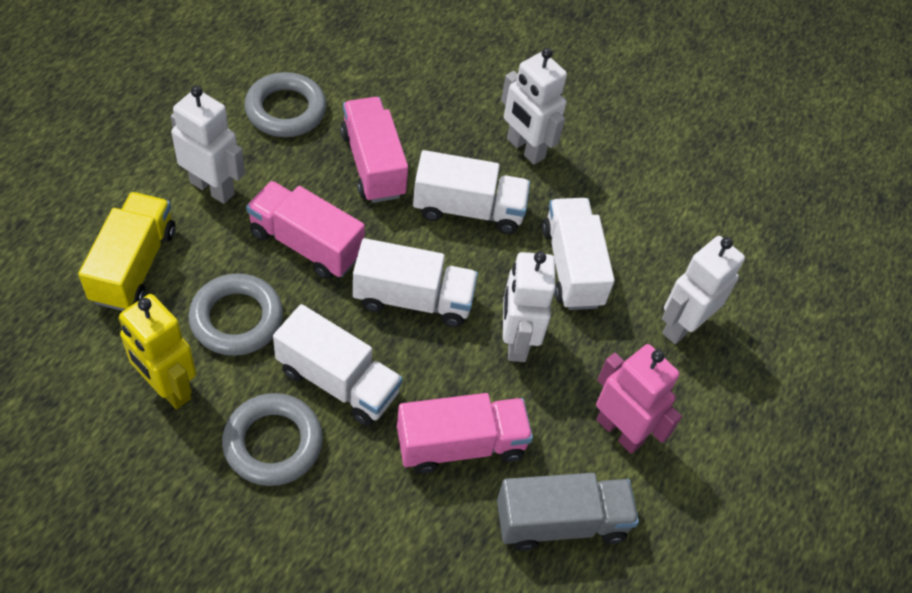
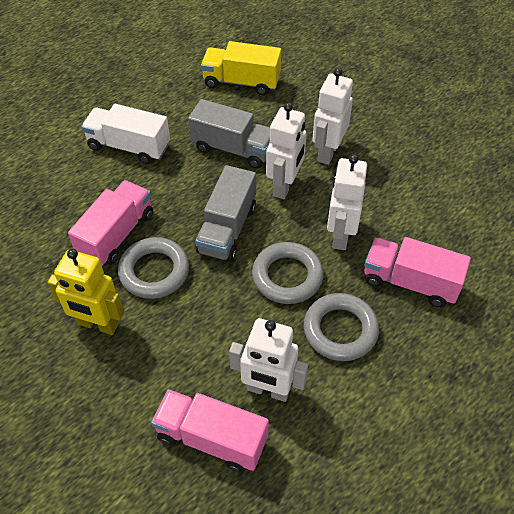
grey truck: 1 -> 2
pink robot: 1 -> 0
white truck: 4 -> 1

